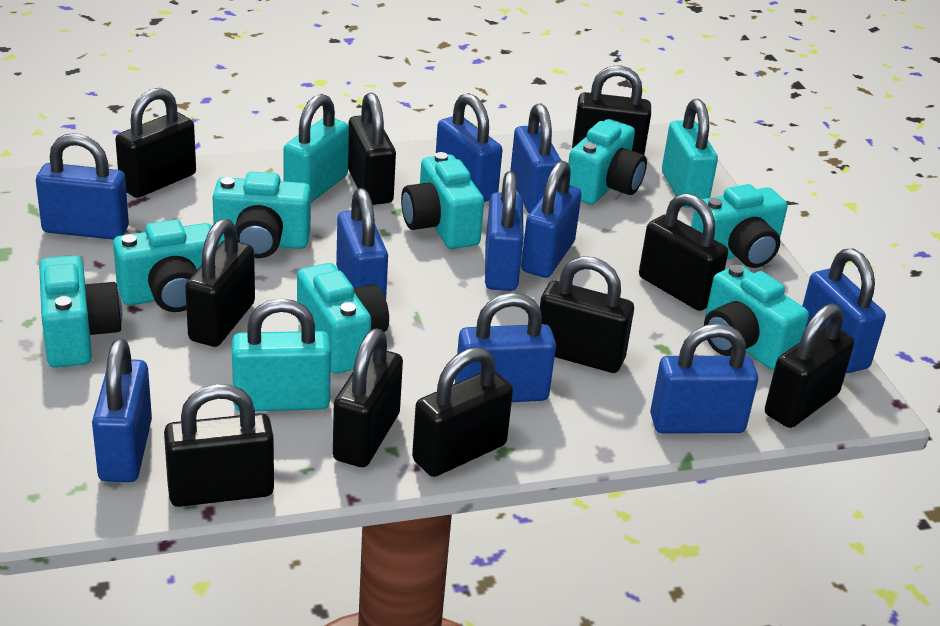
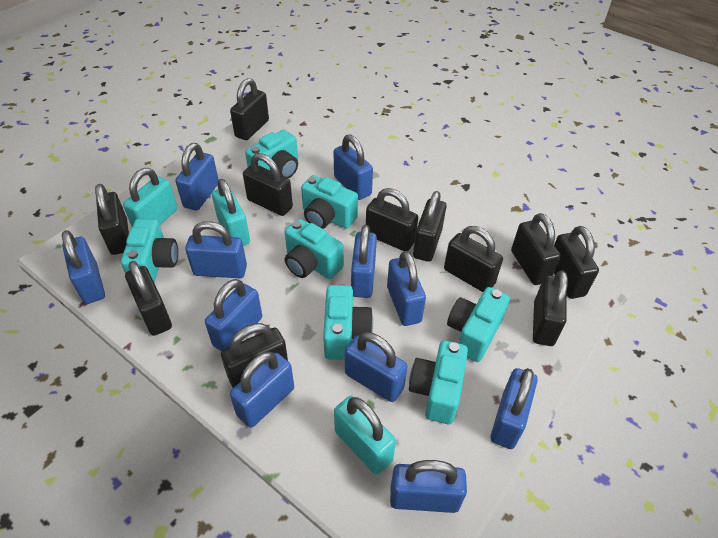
black padlock: 10 -> 11
blue padlock: 10 -> 11
turquoise camera: 8 -> 7

